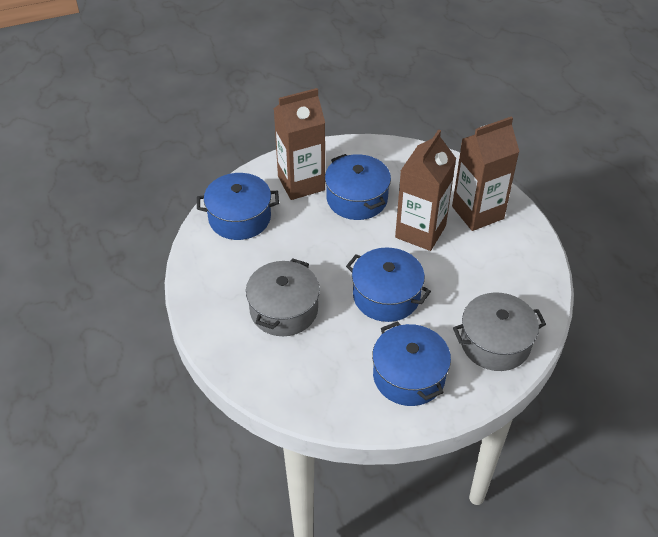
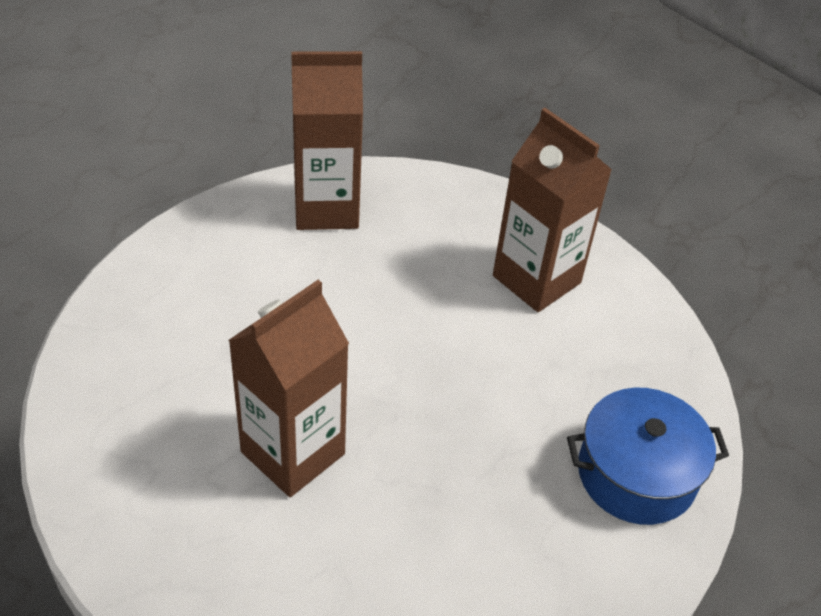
blue pot: 4 -> 1
grey pot: 2 -> 0

